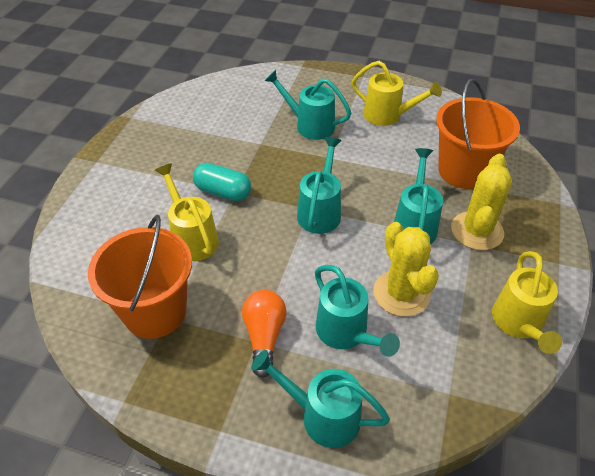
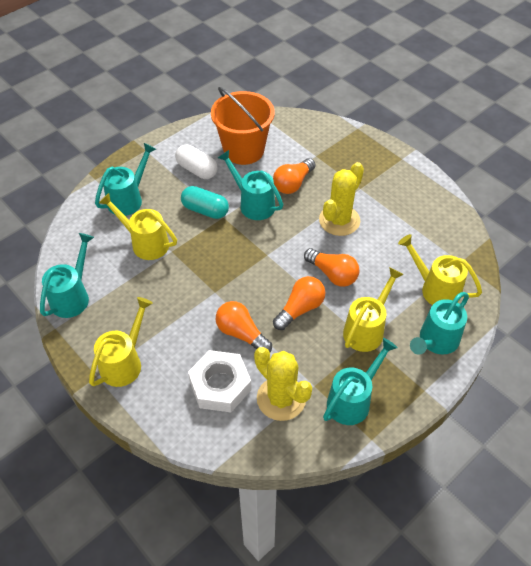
orange bucket: 2 -> 1
orange light bulb: 1 -> 4
white capsule: 0 -> 1
white nut: 0 -> 1
yellow watering can: 3 -> 4

